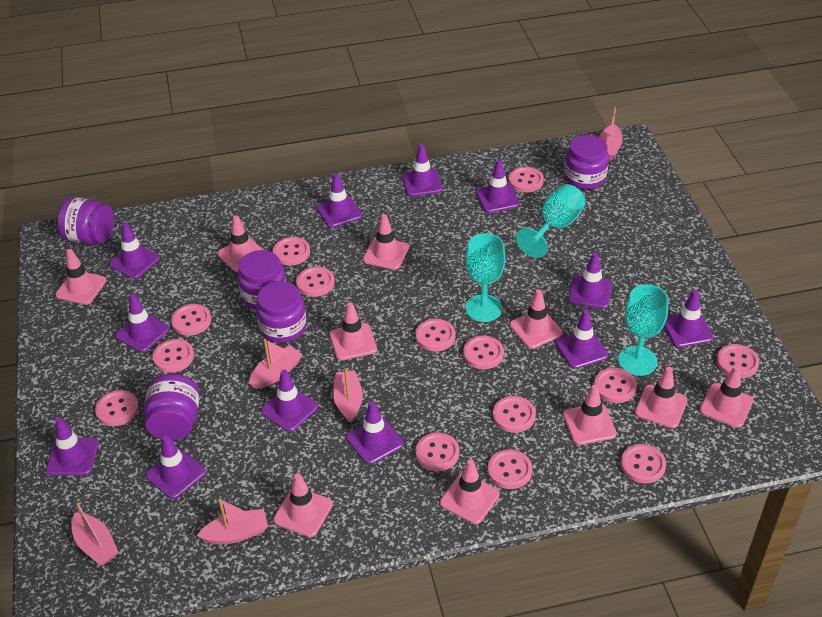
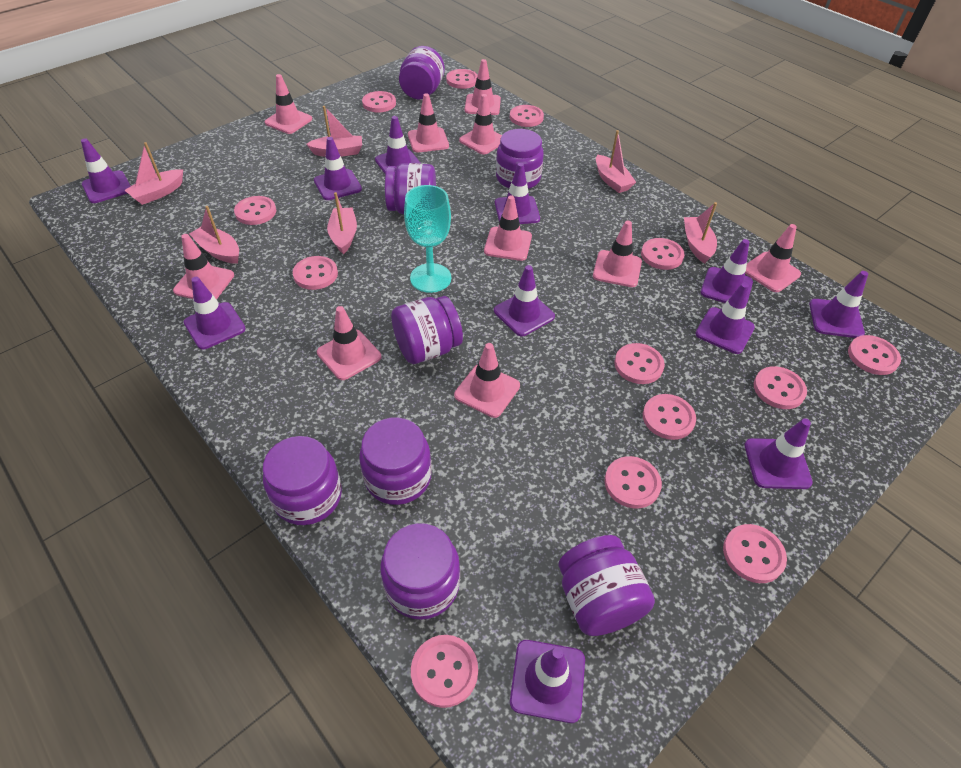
pink boat: 5 -> 6
pink button: 14 -> 13
purple jar: 5 -> 8
purple traffic cone: 12 -> 11
turquoise goblet: 3 -> 1

